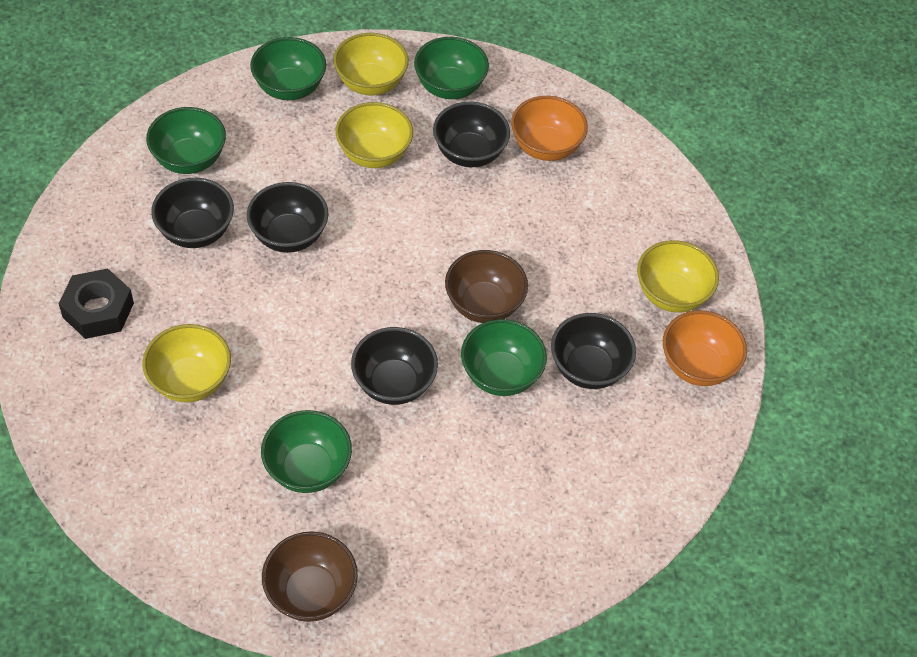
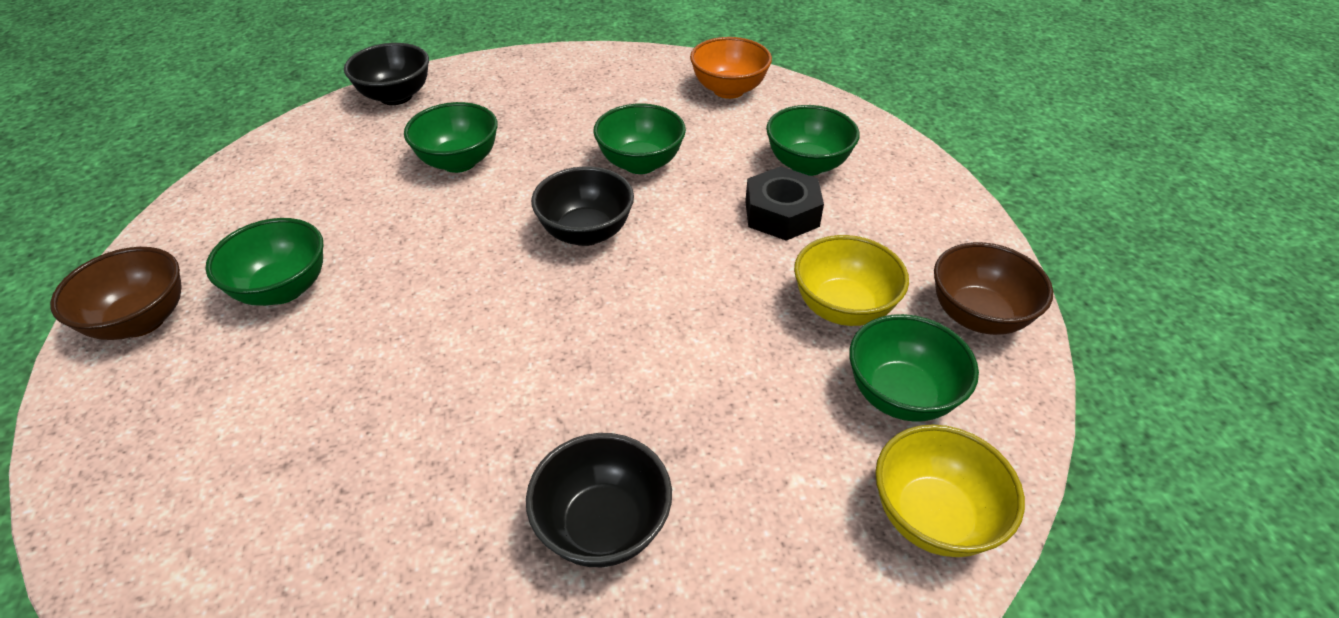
black bowl: 5 -> 3
orange bowl: 2 -> 1
yellow bowl: 4 -> 2

